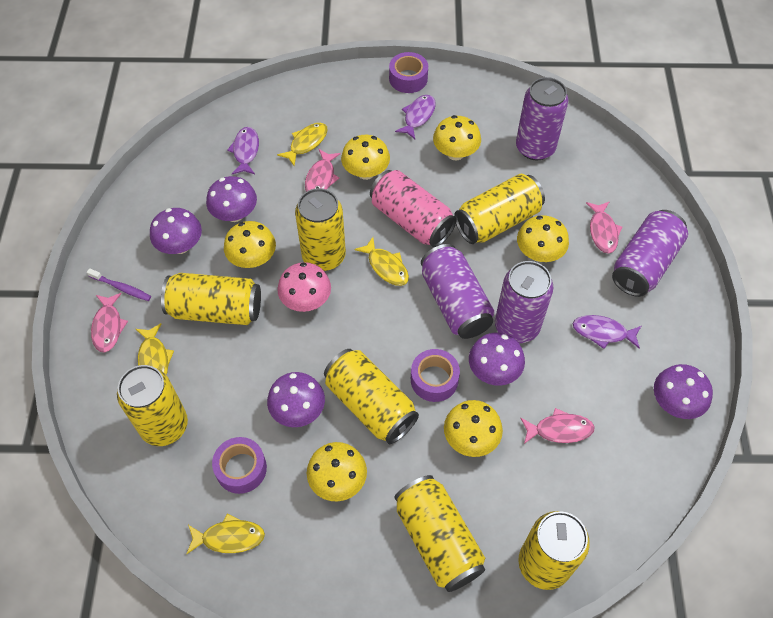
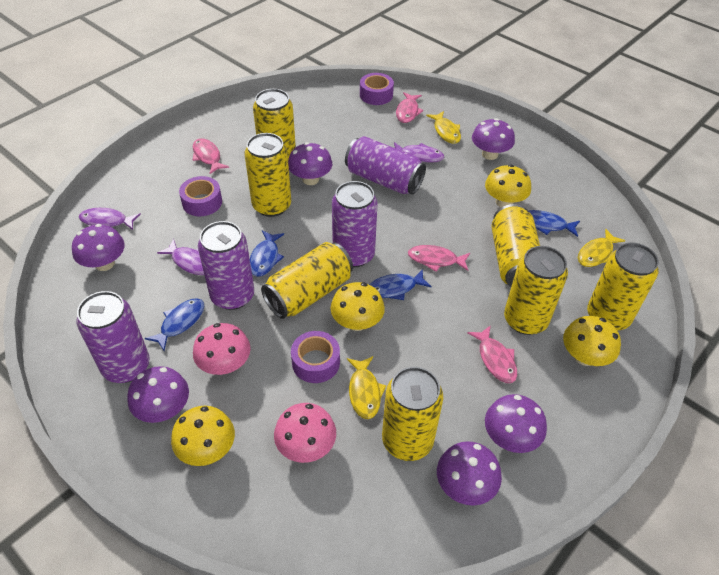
blue fish: 0 -> 4
pink can: 1 -> 0
pink mushroom: 1 -> 2
purple mushroom: 5 -> 6
purple toothbrush: 1 -> 0
yellow fish: 4 -> 3
yellow mushroom: 6 -> 4

